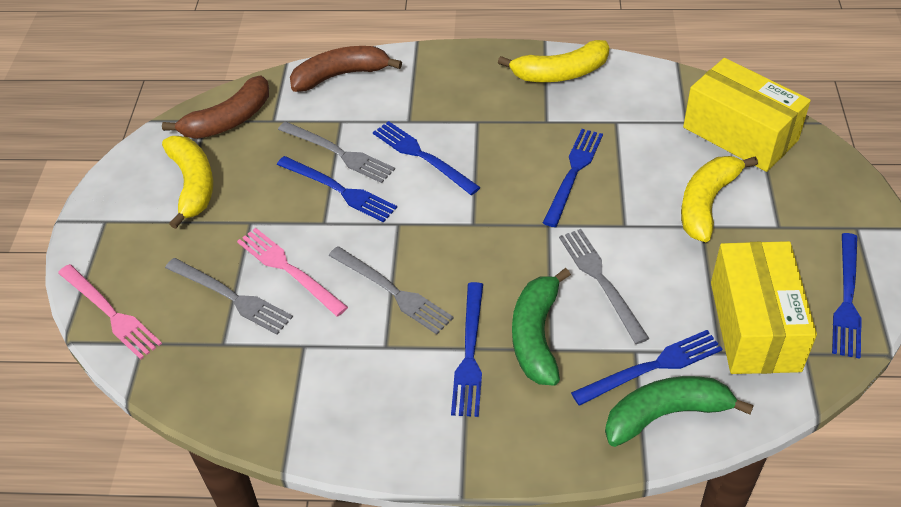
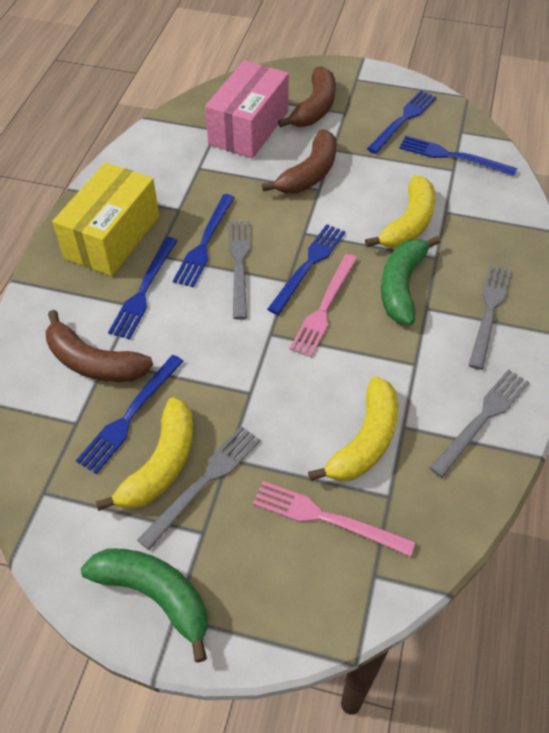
brown banana: 2 -> 3
pink box: 0 -> 1
yellow box: 2 -> 1

